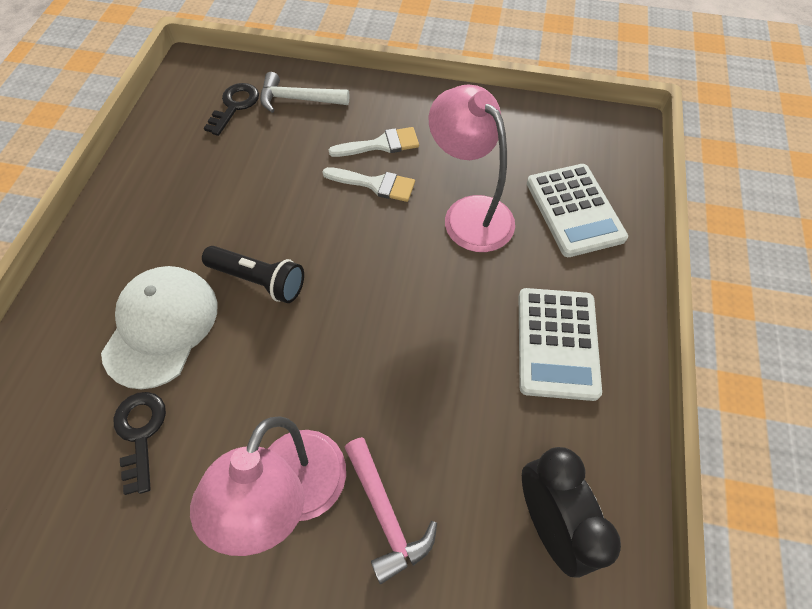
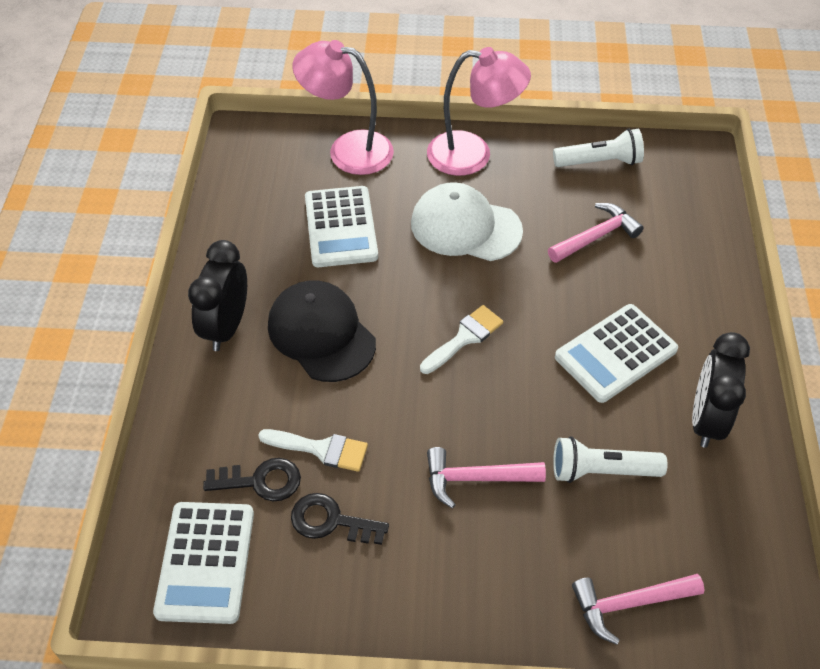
black cap: 0 -> 1
black clock: 1 -> 2
black flashlight: 1 -> 0
pink hammer: 1 -> 3
white calculator: 2 -> 3
white flashlight: 0 -> 2
white hammer: 1 -> 0

